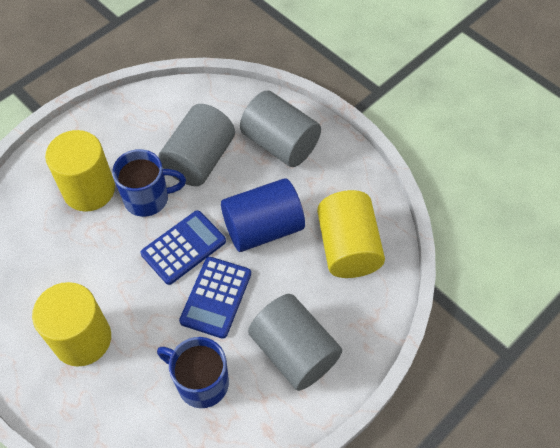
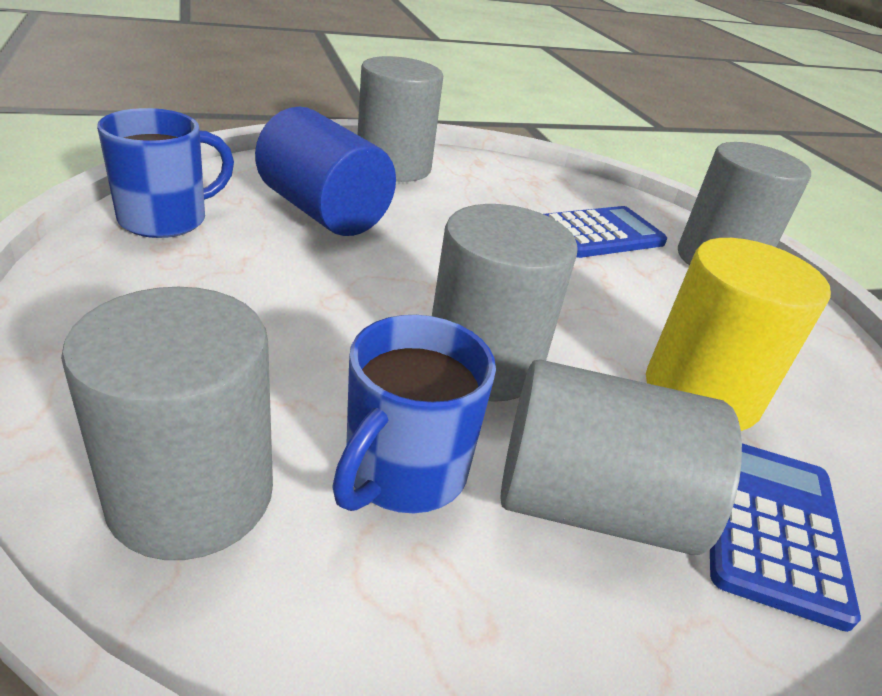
grey cylinder: 3 -> 5
yellow cylinder: 3 -> 1

